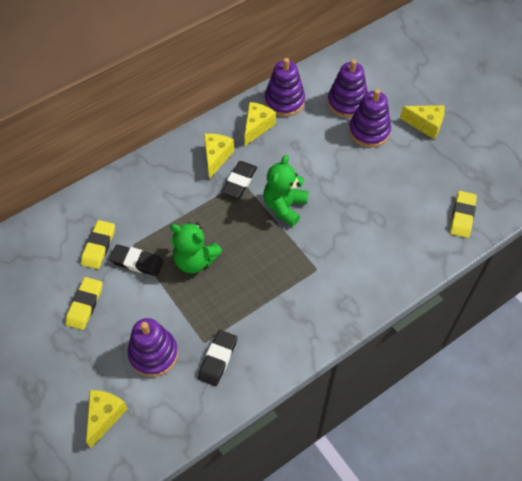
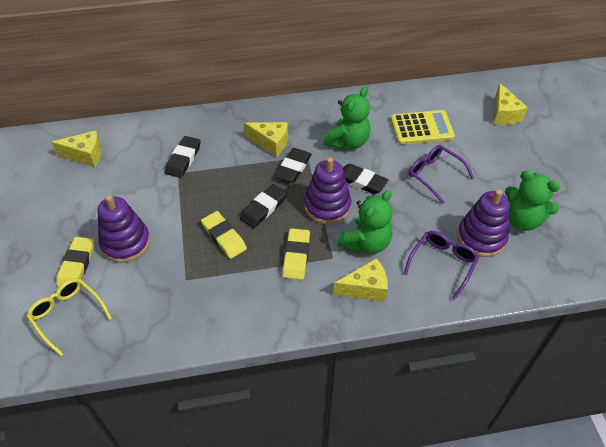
black eraser: 3 -> 4
green teddy bear: 2 -> 3
purple glasses: 0 -> 2
purple stacking toy: 4 -> 3
yellow calculator: 0 -> 1
yellow glasses: 0 -> 1

